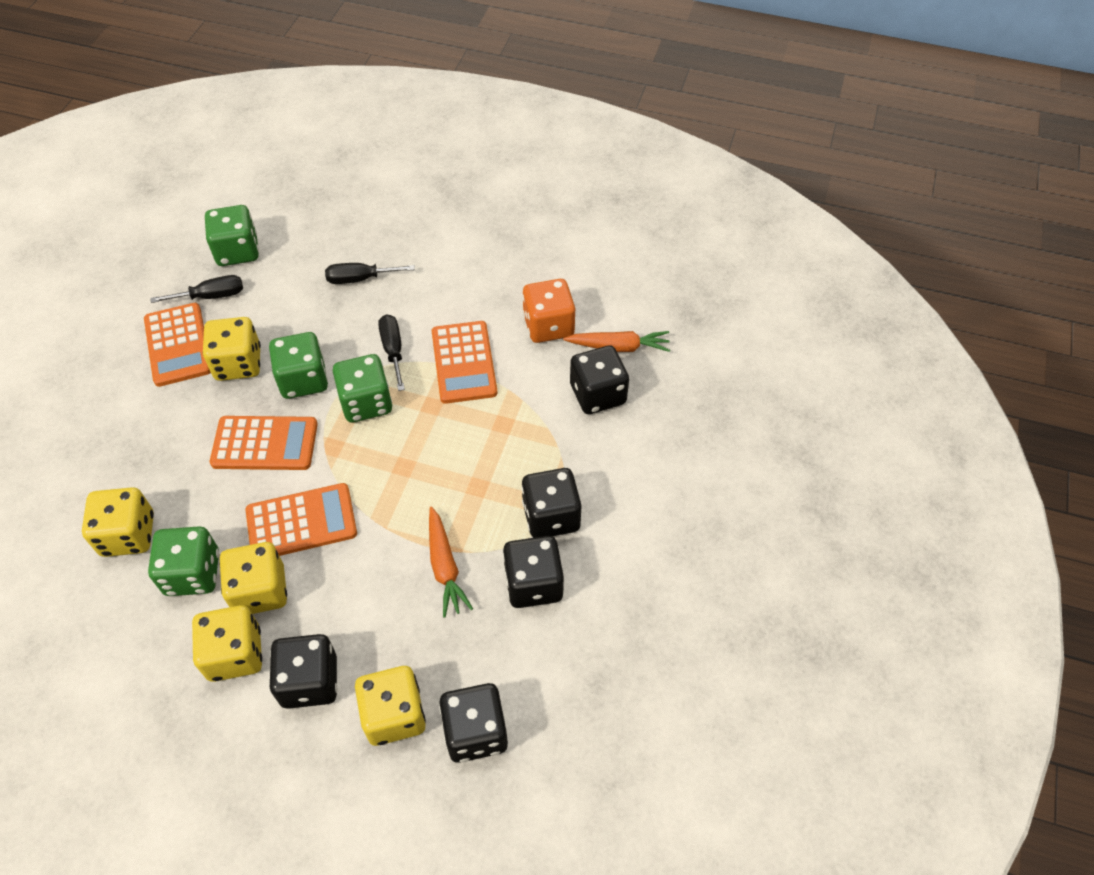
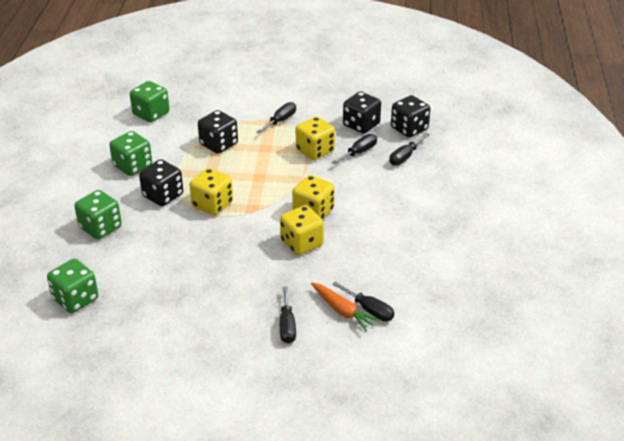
black dice: 5 -> 4
black screwdriver: 3 -> 5
orange calculator: 4 -> 0
orange carrot: 2 -> 1
orange dice: 1 -> 0
yellow dice: 5 -> 4

